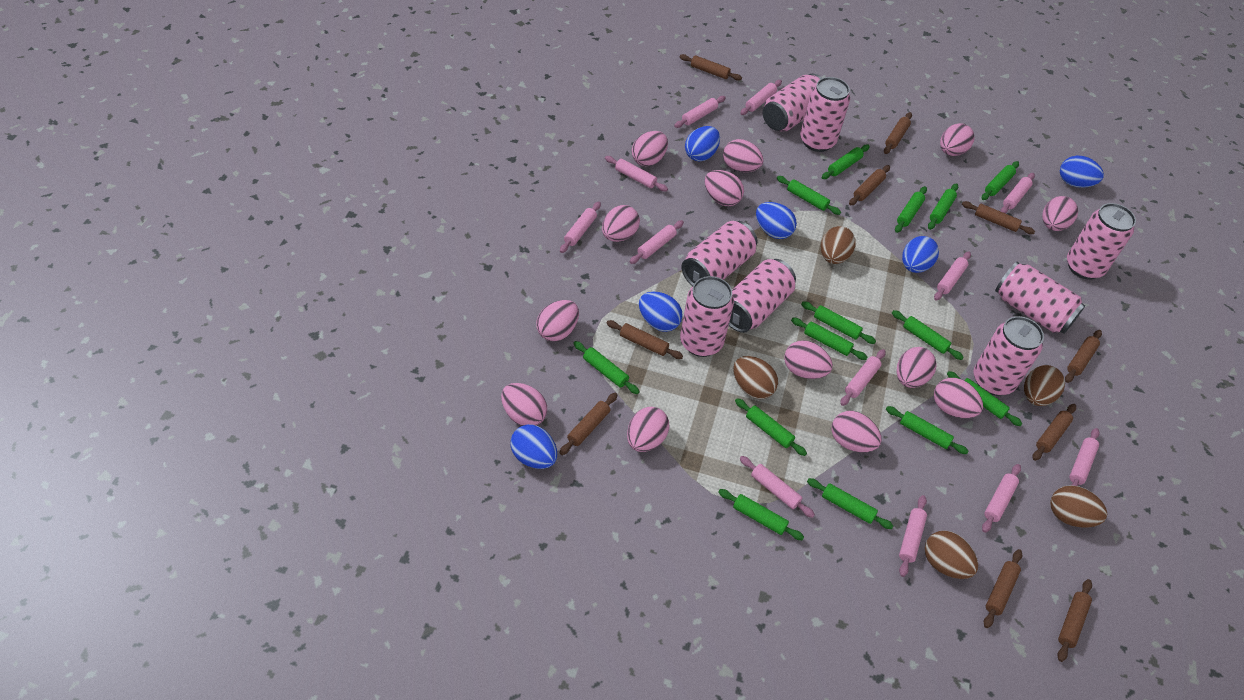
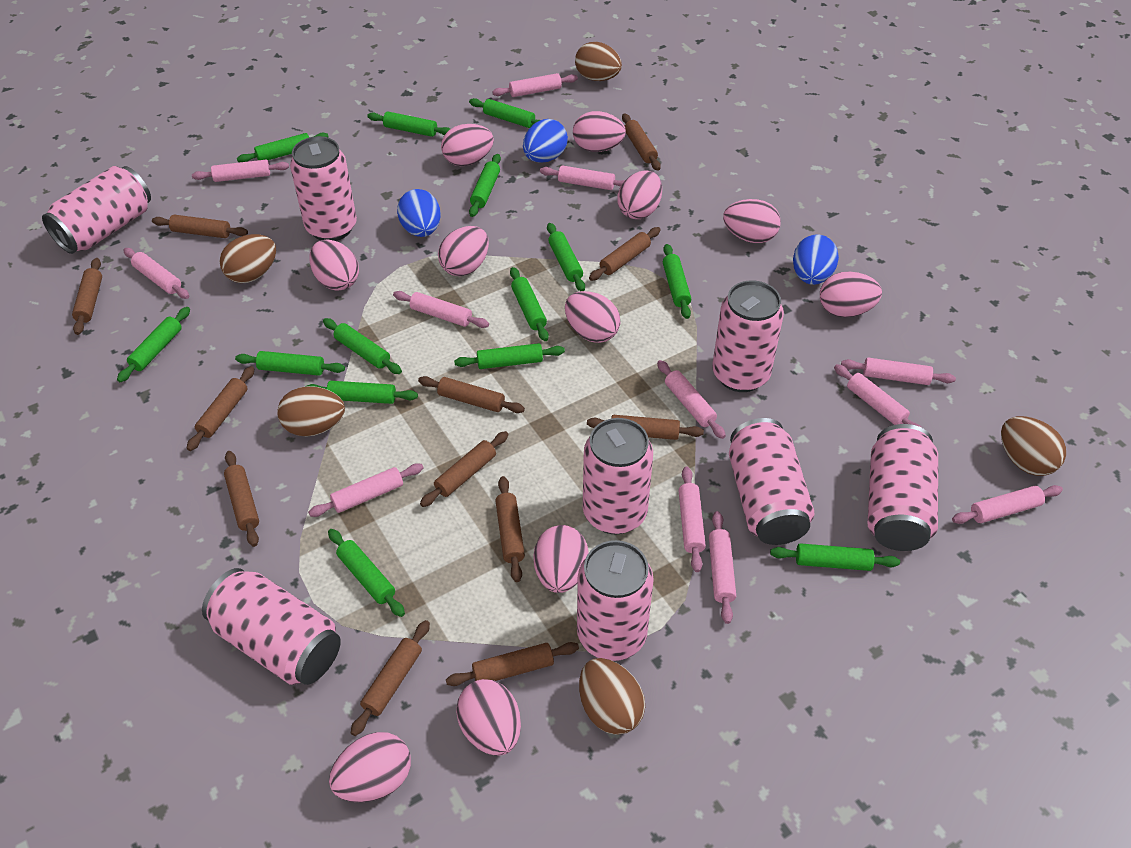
blue egg: 6 -> 3
brown rolling pin: 10 -> 12
pink egg: 13 -> 11

